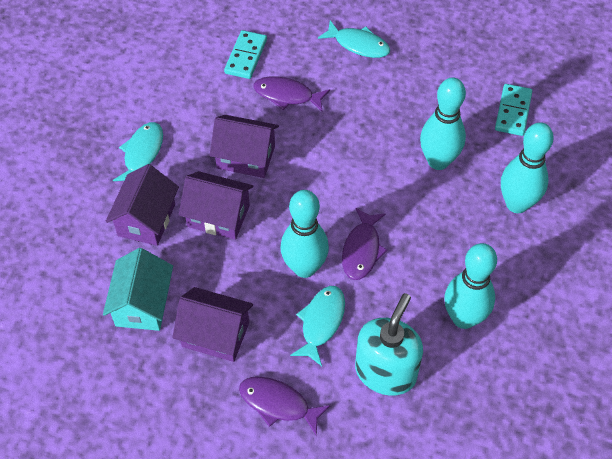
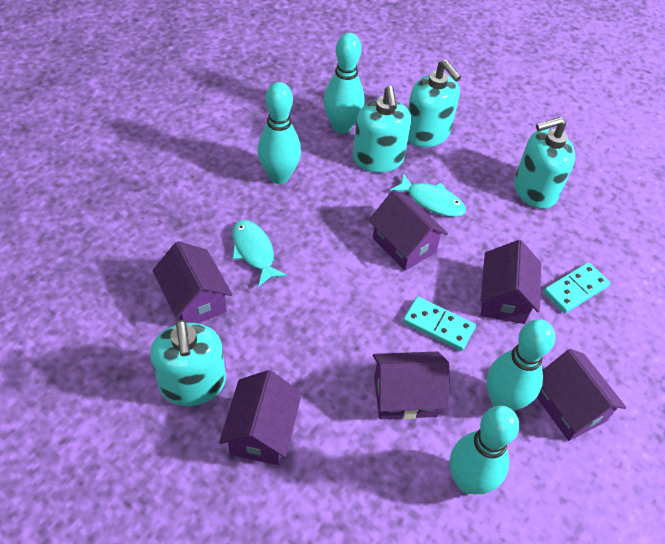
purple fish: 3 -> 0
purple house: 4 -> 6
turquoise fish: 3 -> 2
turquoise house: 1 -> 0
turquoise soap dispenser: 1 -> 4

